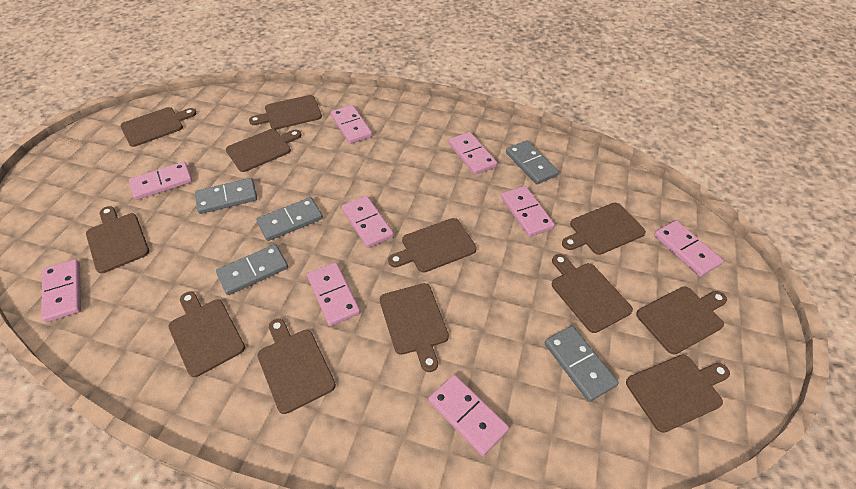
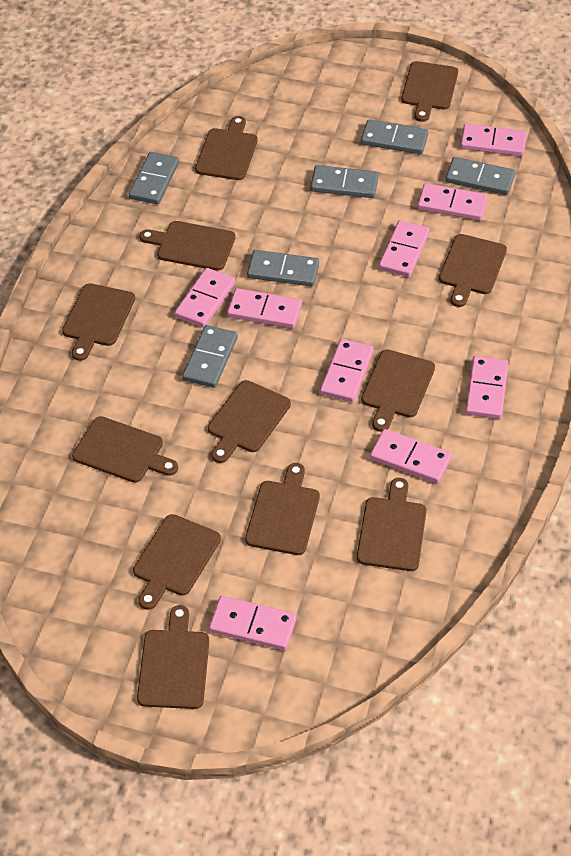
grey domino: 5 -> 6

